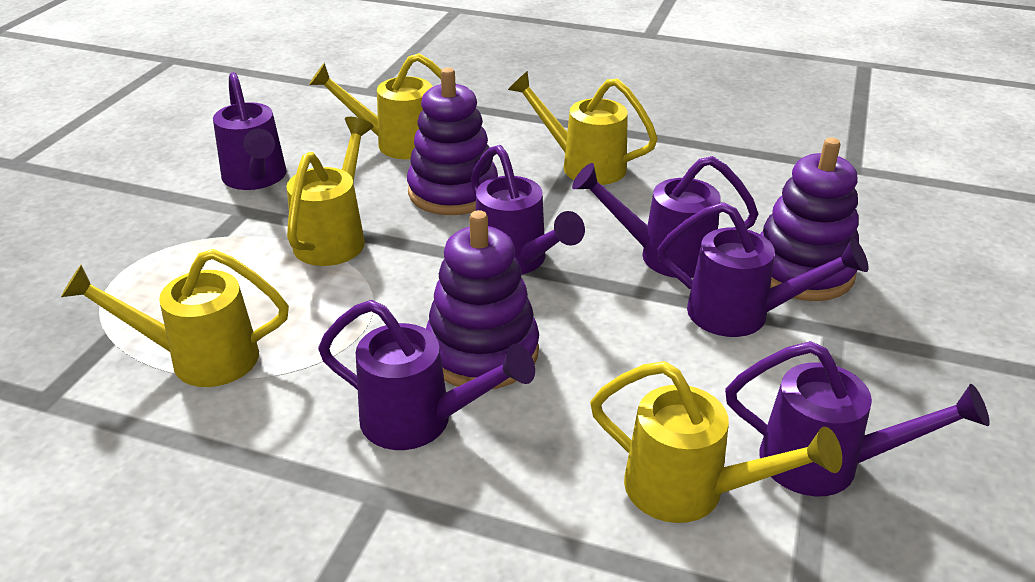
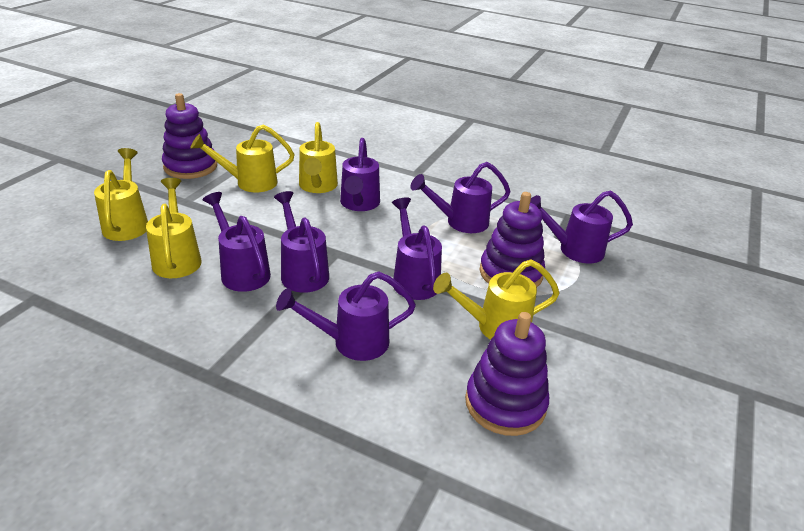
purple watering can: 6 -> 7

